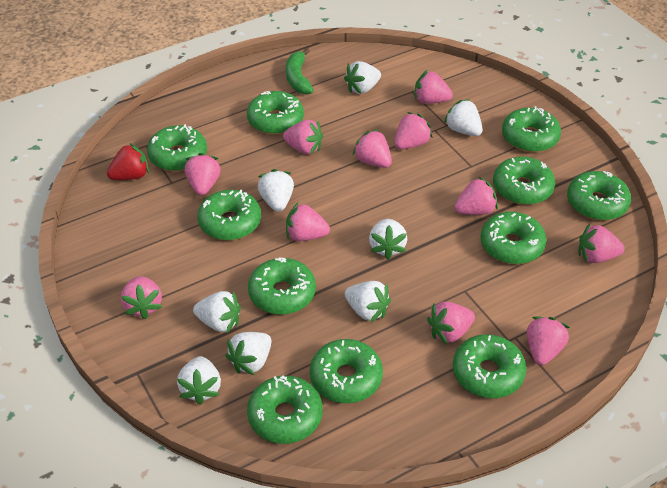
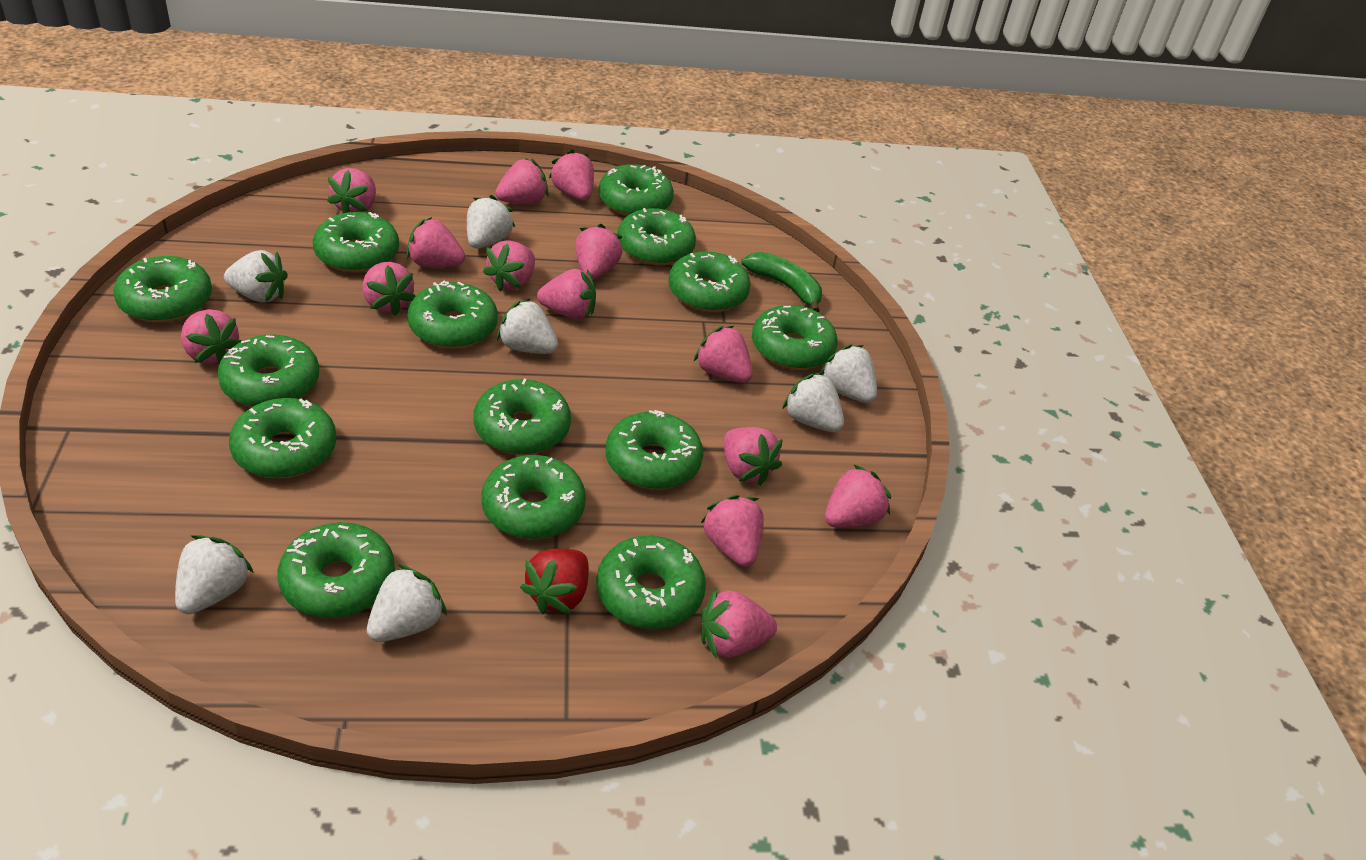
green donut: 11 -> 14
pink strawberry: 11 -> 14
white strawberry: 8 -> 7

